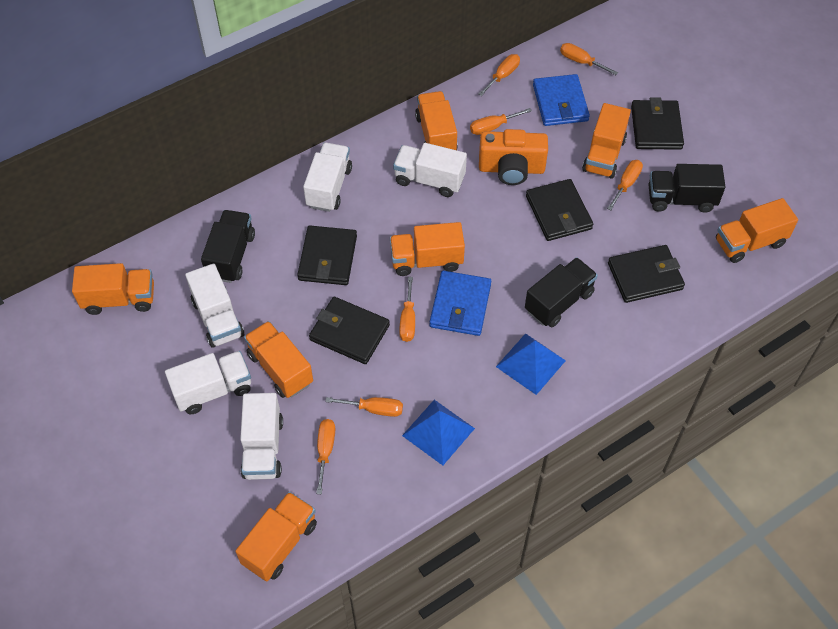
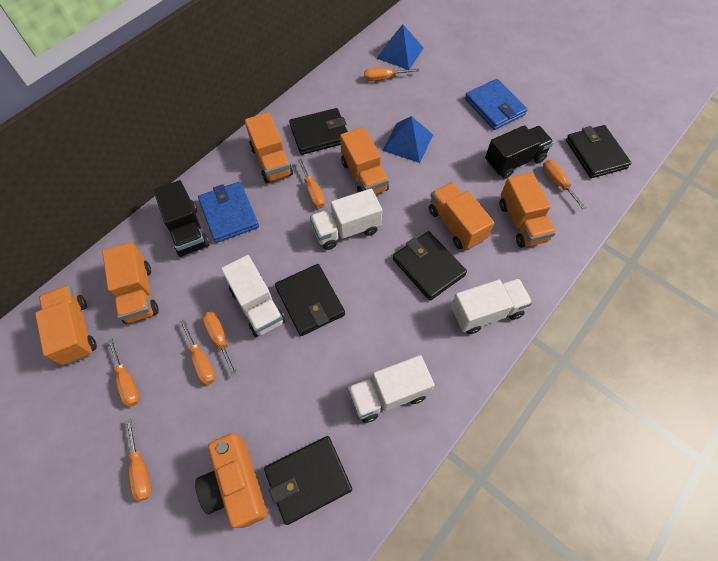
black truck: 3 -> 2
orange truck: 7 -> 6
white truck: 5 -> 4

